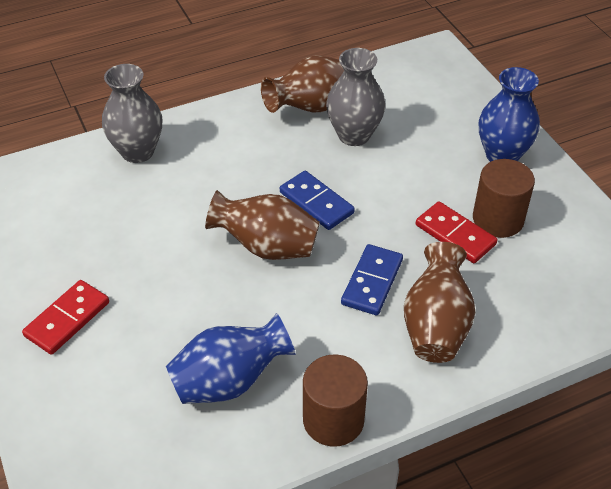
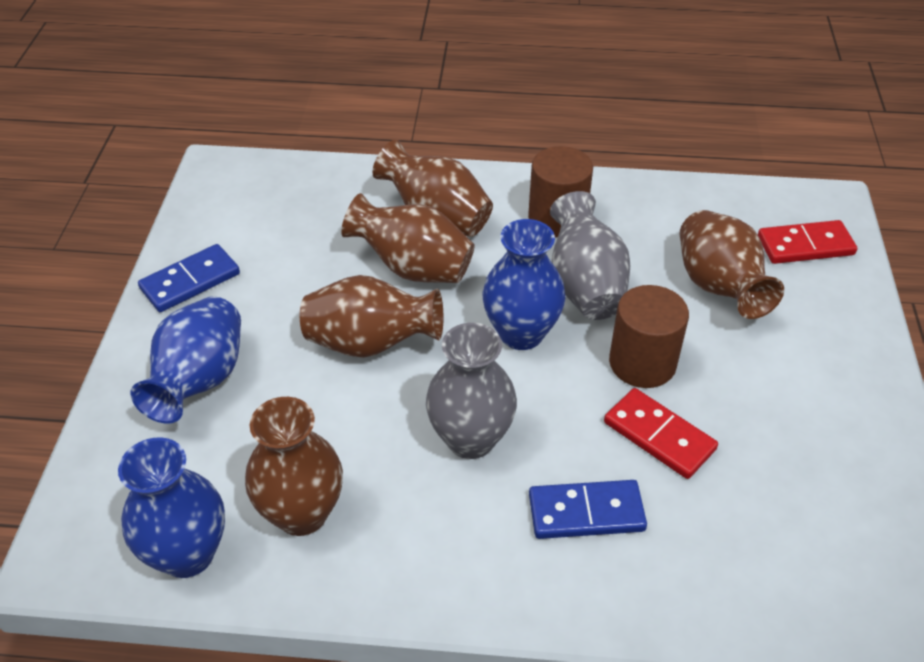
blue vase: 2 -> 3
brown vase: 3 -> 5

